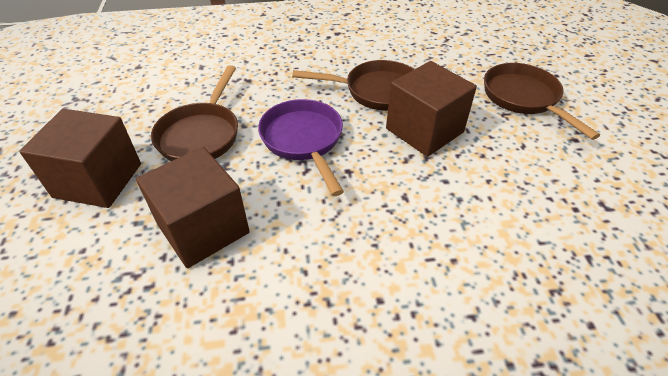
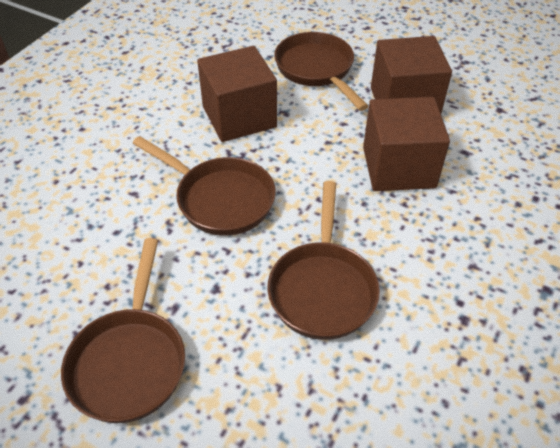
brown pan: 3 -> 4
purple pan: 1 -> 0

